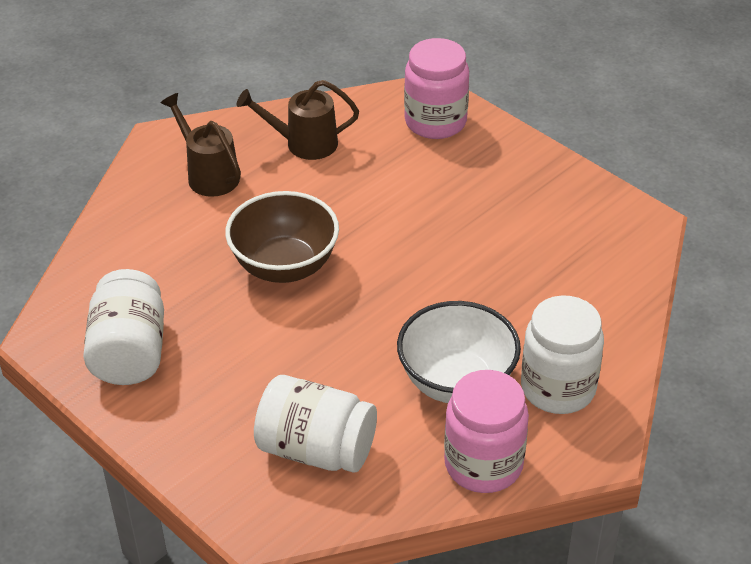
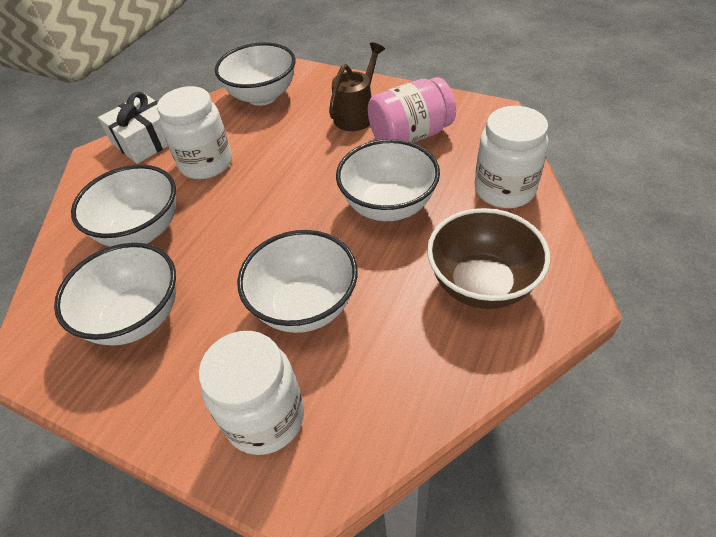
brown watering can: 2 -> 1
pink jar: 2 -> 1
white bowl: 1 -> 5
white gift: 0 -> 1

